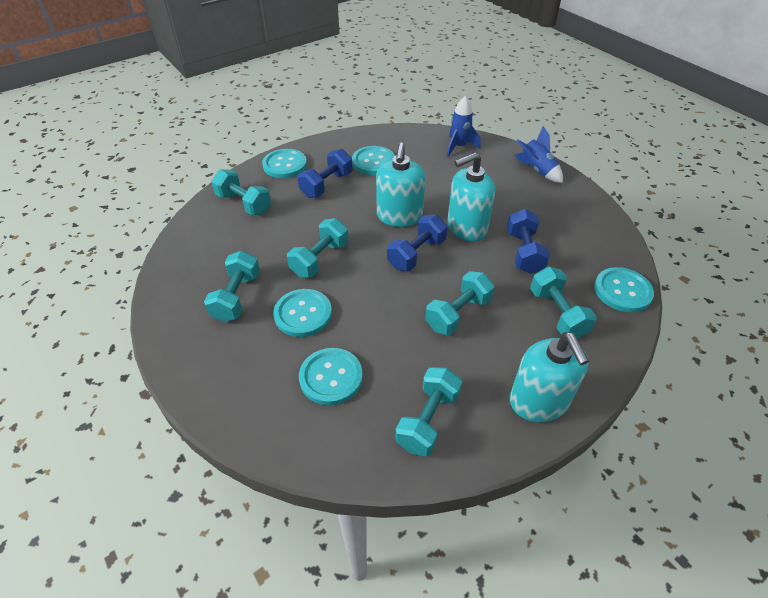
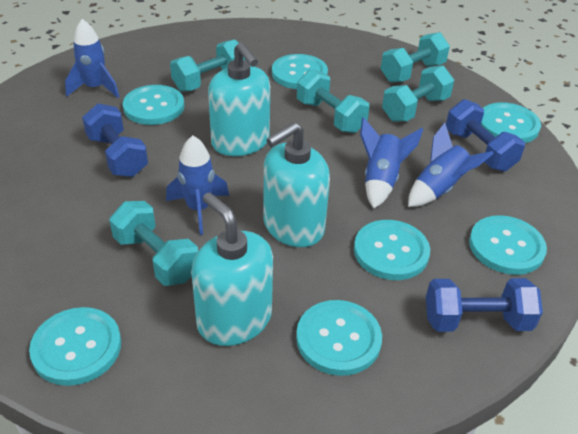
blue rocket: 2 -> 4
turquoise button: 5 -> 7
turquoise dumbbell: 6 -> 5

